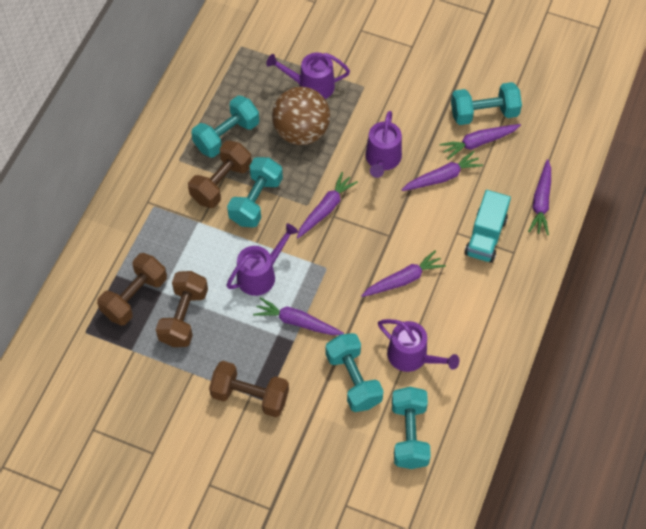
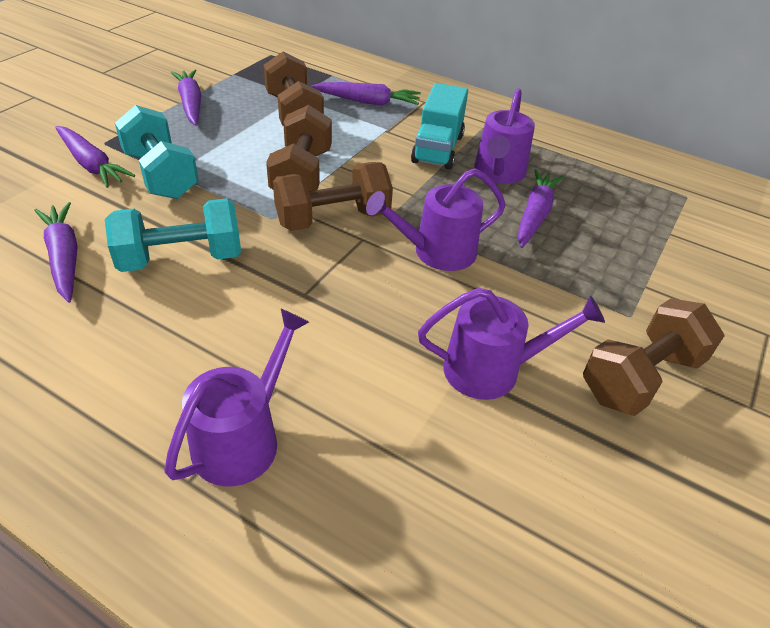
brown ball: 1 -> 0
purple carrot: 6 -> 5
turquoise dumbbell: 5 -> 2

